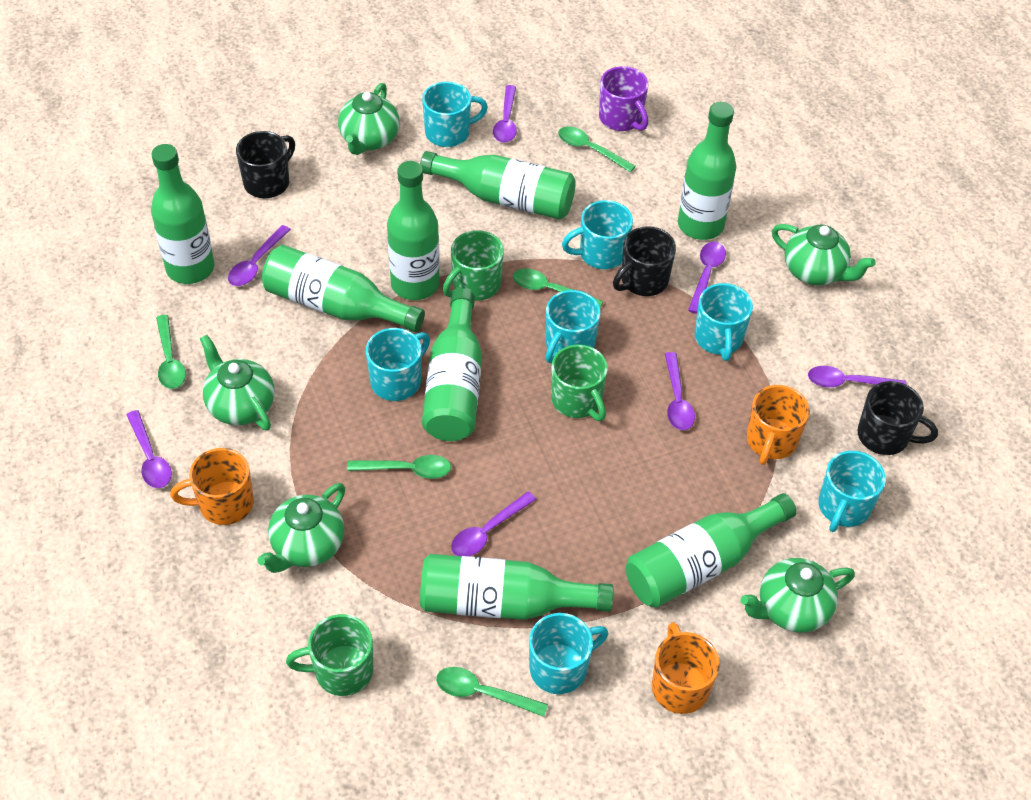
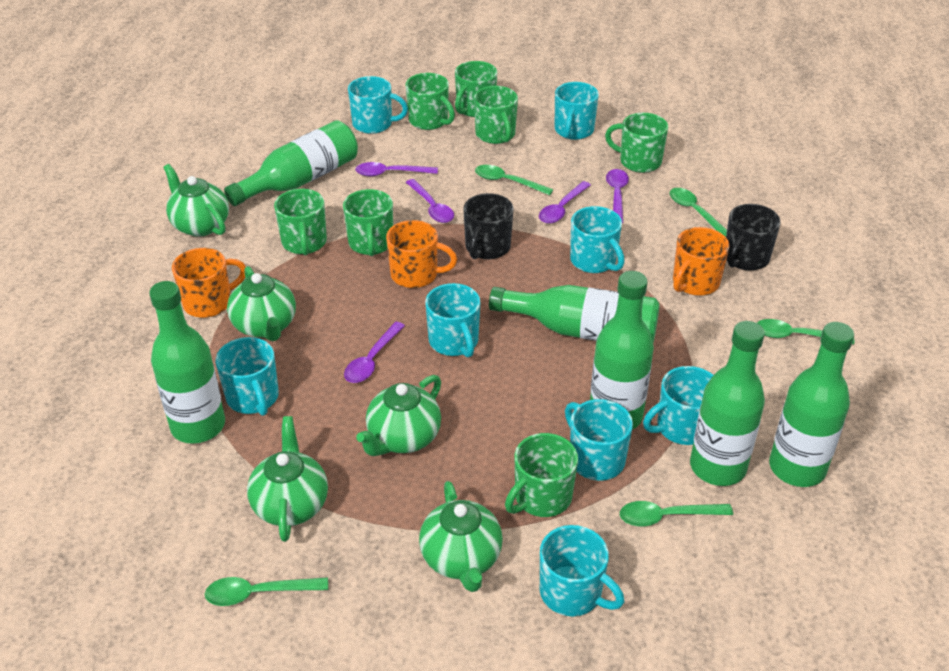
black mug: 3 -> 2
green bottle: 8 -> 6
green mug: 3 -> 7
purple mug: 1 -> 0
purple spoon: 7 -> 5
turquoise mug: 7 -> 8

